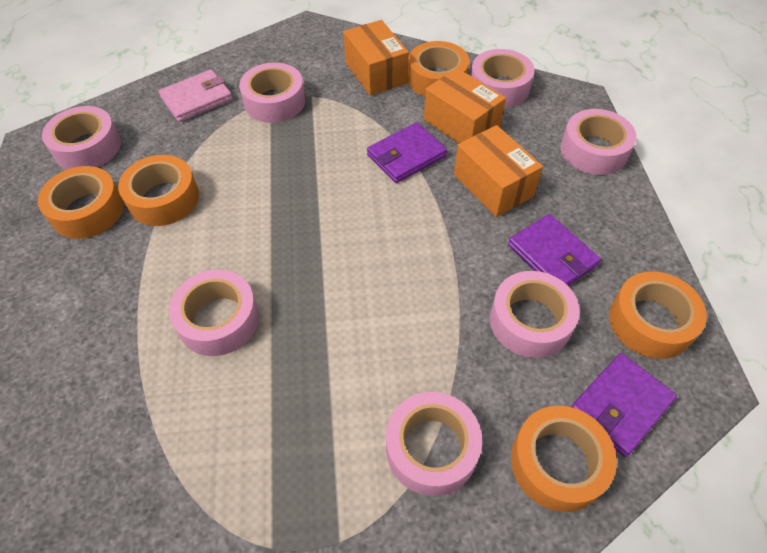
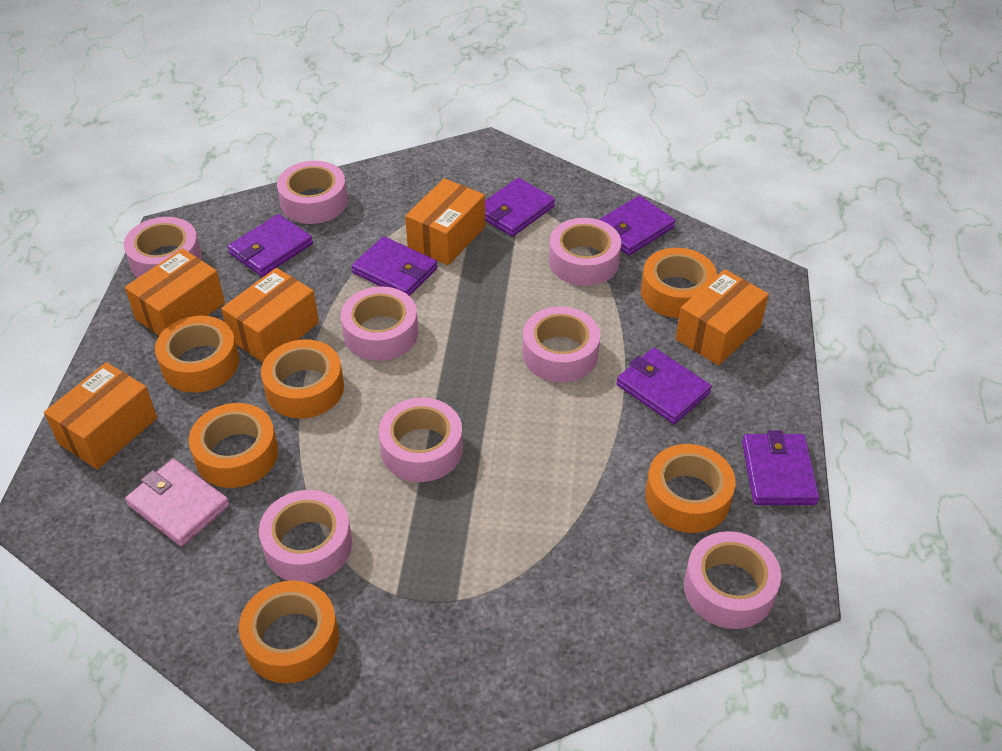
orange box: 3 -> 5
orange tape: 5 -> 6
pink tape: 7 -> 8
purple wallet: 3 -> 6

